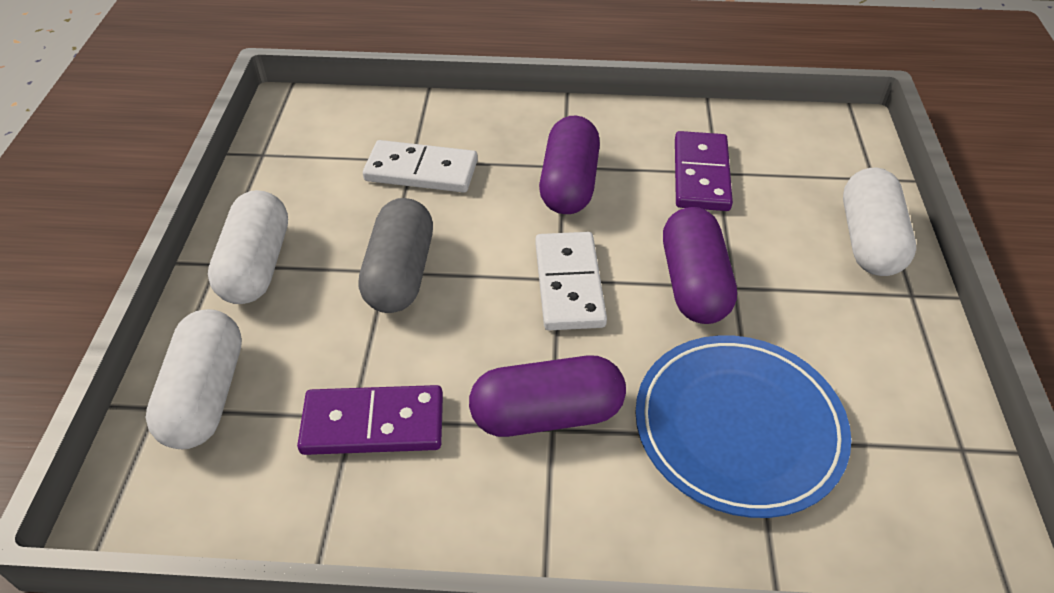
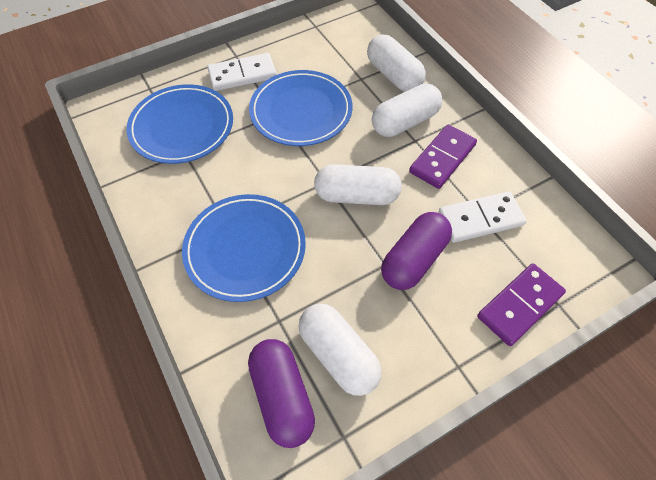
blue plate: 1 -> 3
grey capsule: 1 -> 0
purple capsule: 3 -> 2
white capsule: 3 -> 4

